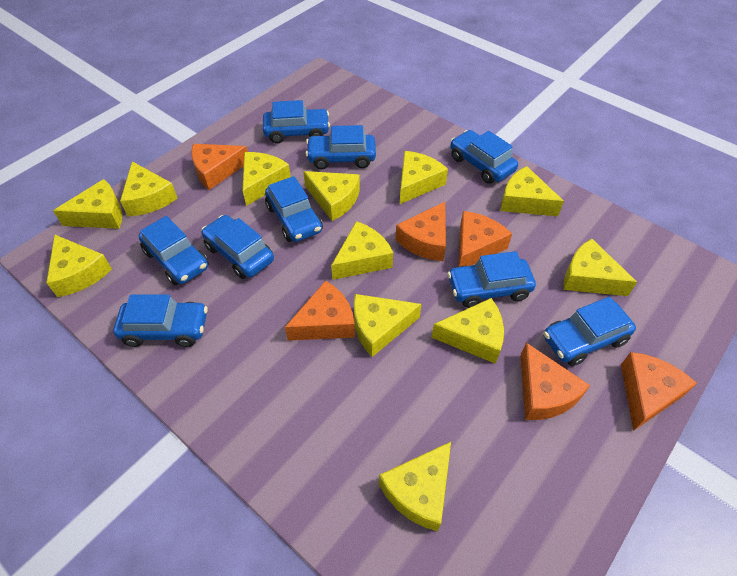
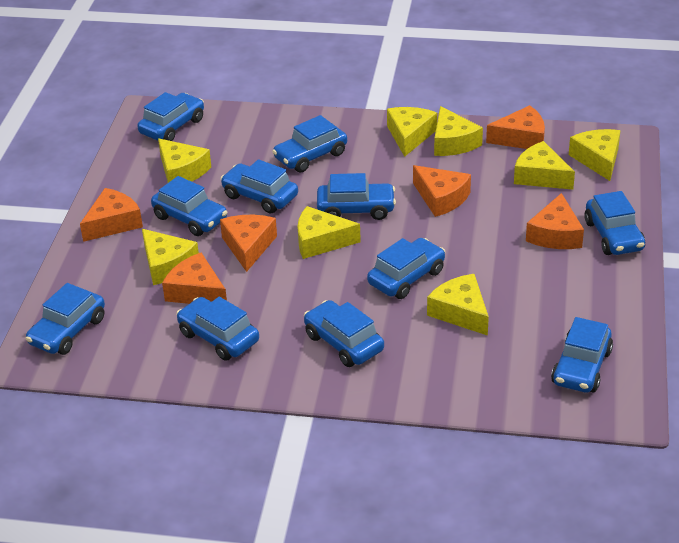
blue car: 9 -> 11
yellow cheese: 12 -> 8

